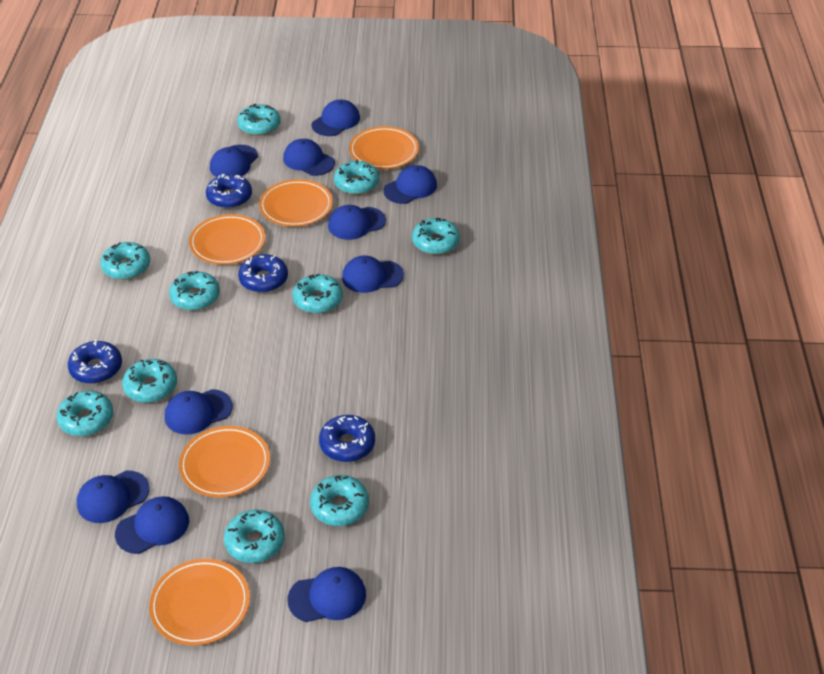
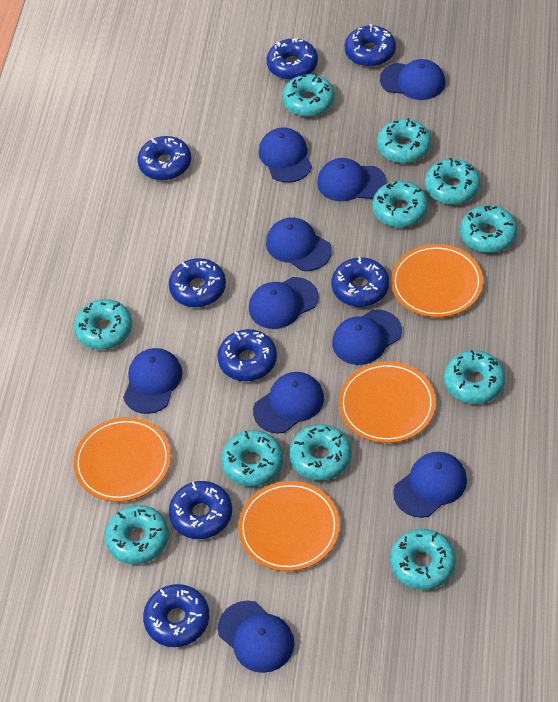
blue donut: 4 -> 8
orange plate: 5 -> 4
turquoise donut: 10 -> 11

